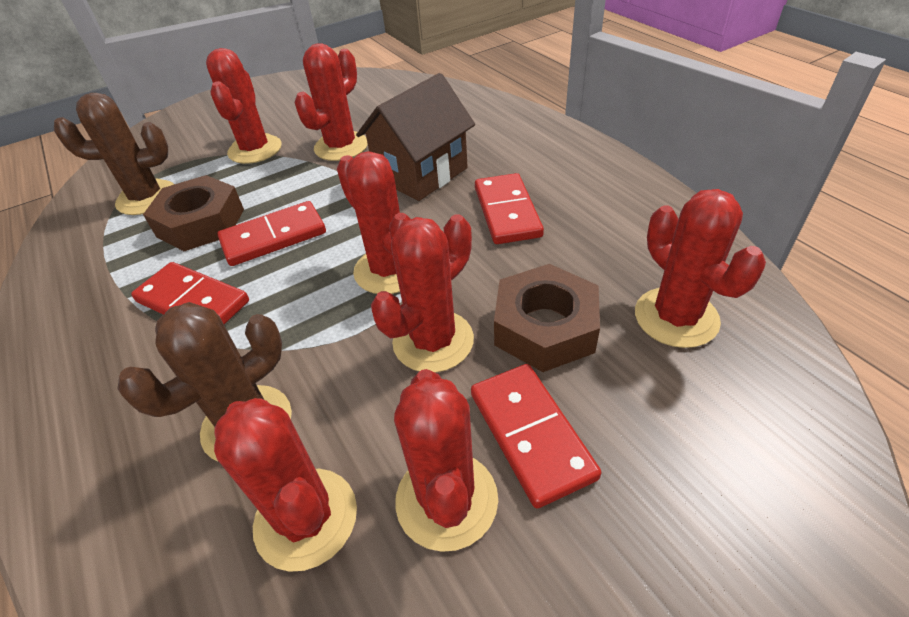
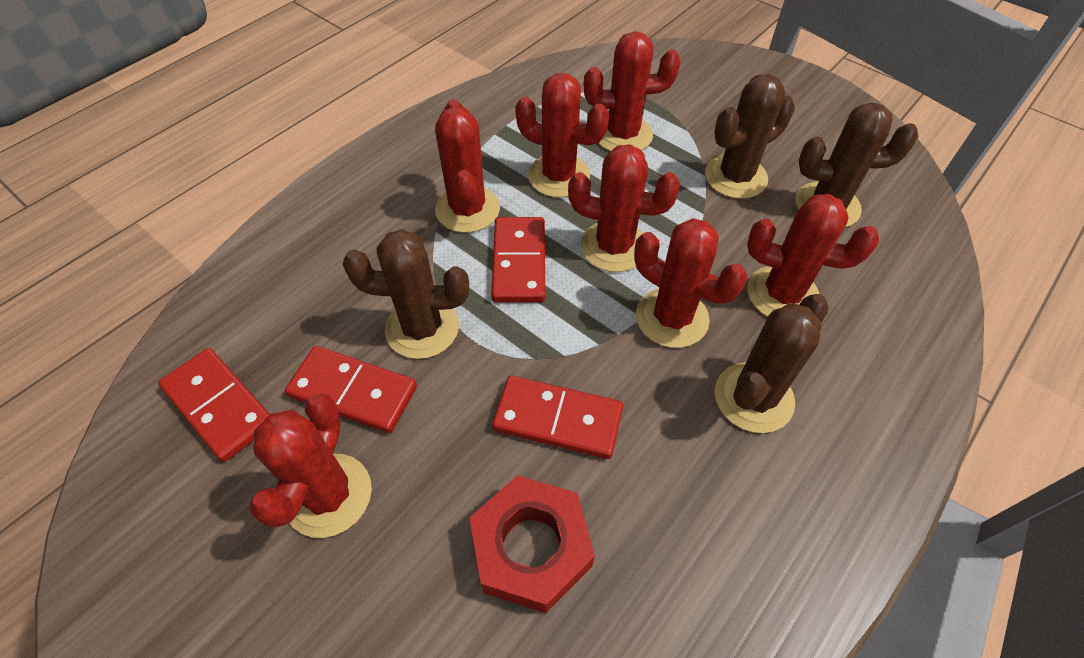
brown cactus: 2 -> 4
brown house: 1 -> 0
brown nut: 2 -> 0
red nut: 0 -> 1

